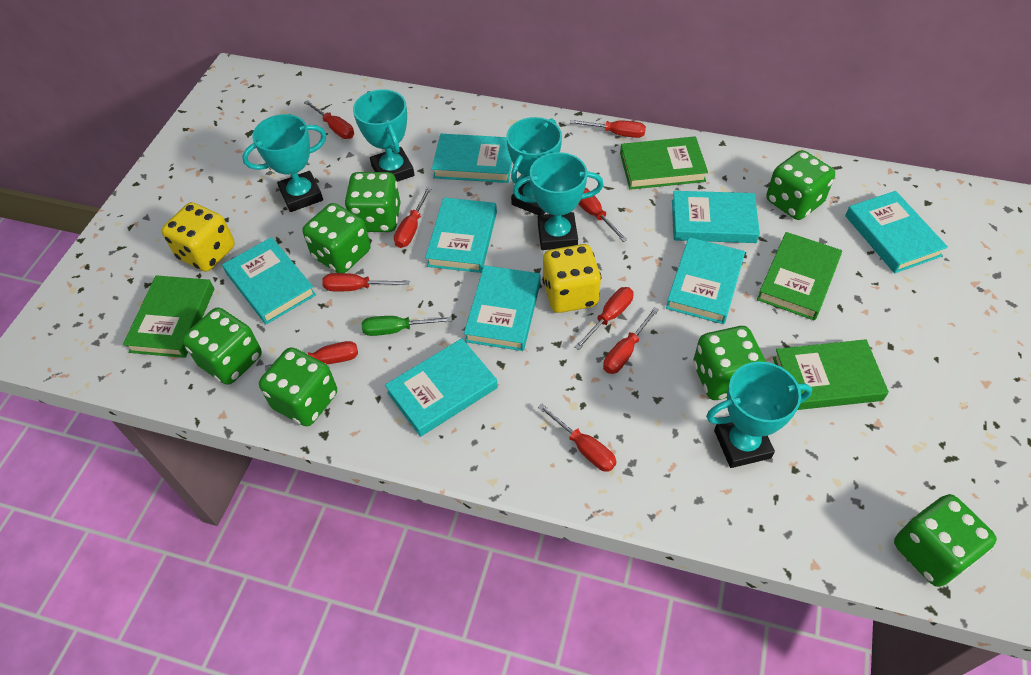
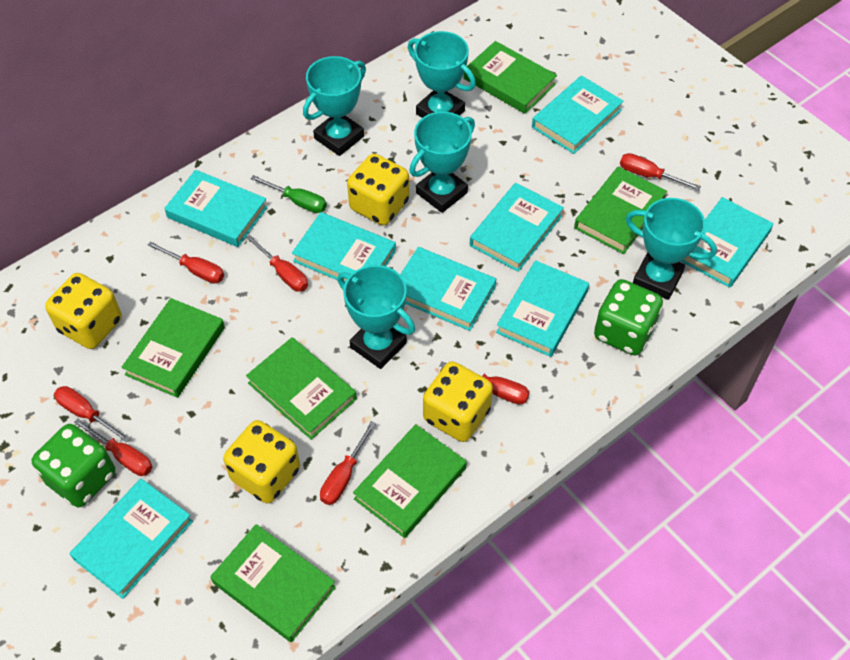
green book: 4 -> 6
green dice: 7 -> 2
red screwdriver: 9 -> 7
yellow dice: 2 -> 4

